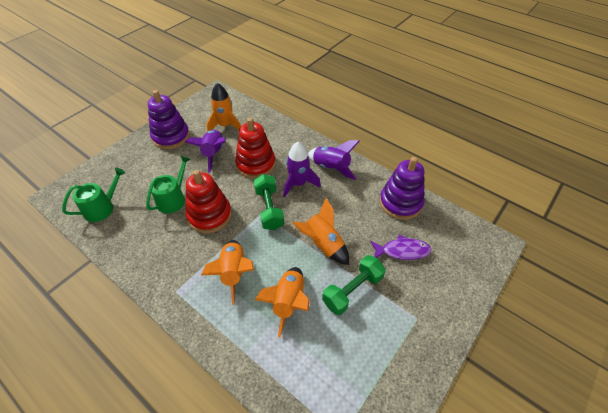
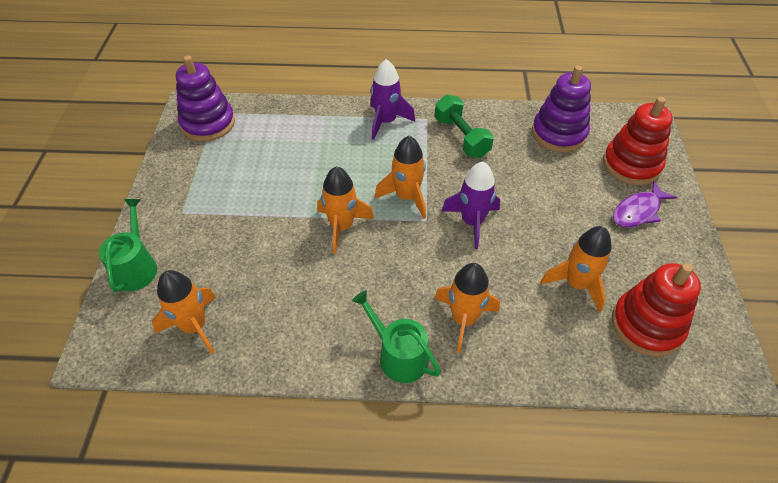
green dumbbell: 2 -> 1
orange rocket: 4 -> 5
purple rocket: 3 -> 2

